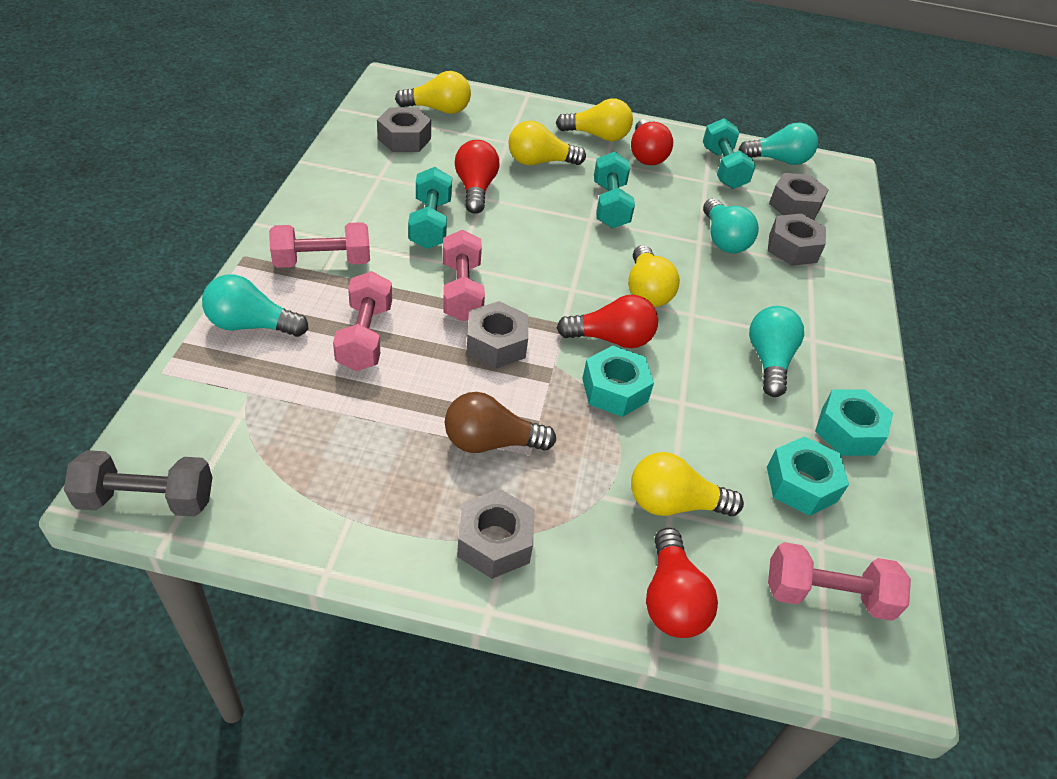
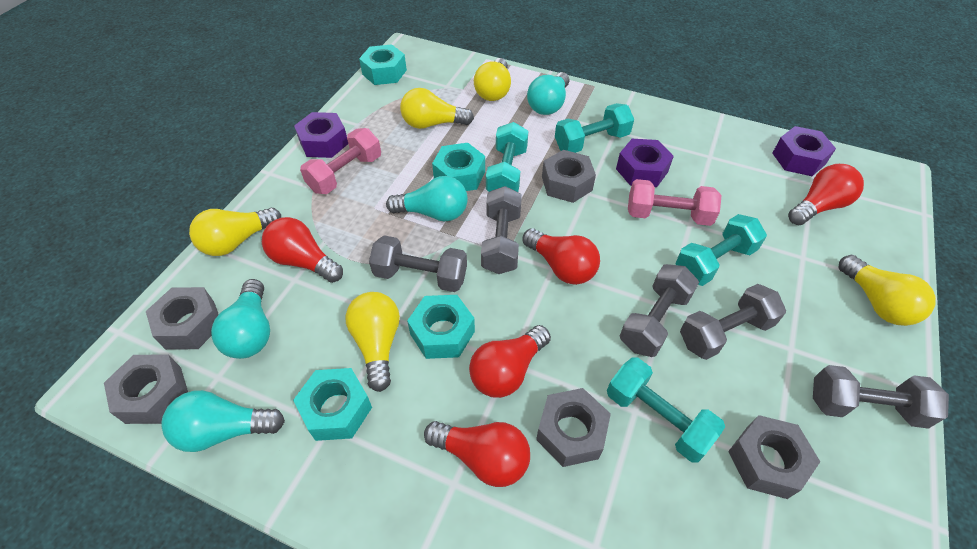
brown light bulb: 1 -> 0
grey dumbbell: 1 -> 5
pink dumbbell: 4 -> 2
purple nut: 0 -> 3
red light bulb: 4 -> 5
turquoise dumbbell: 3 -> 4
turquoise nut: 3 -> 4

